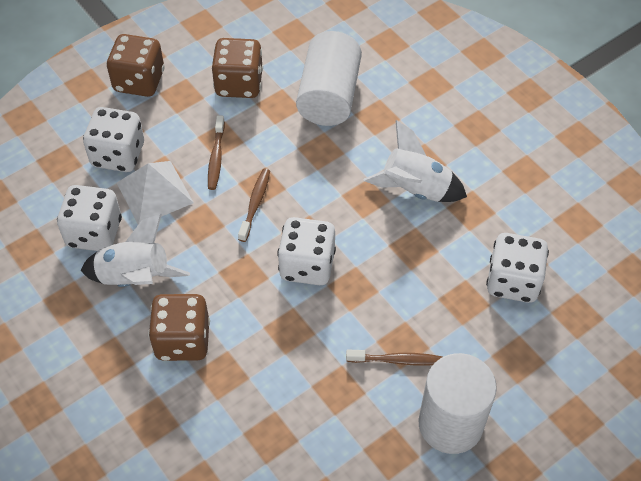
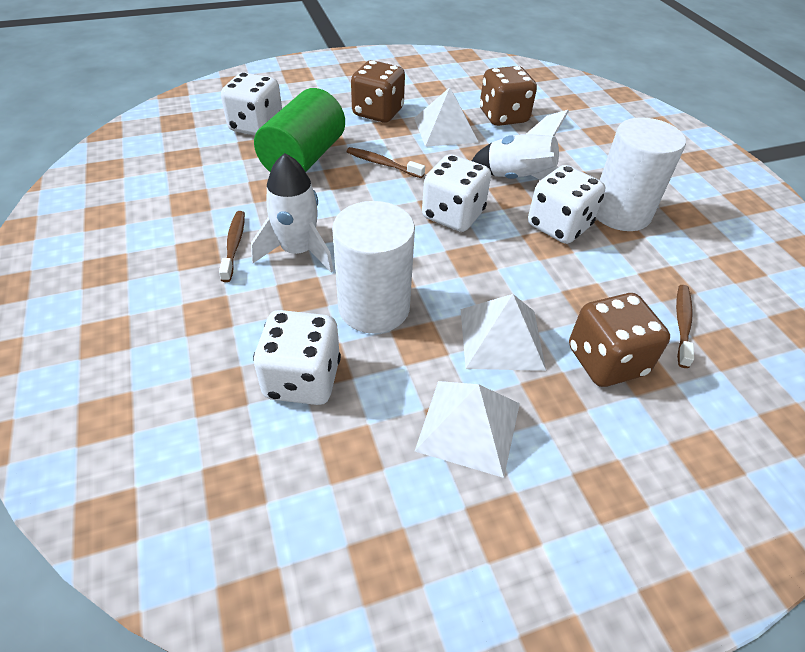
green cylinder: 0 -> 1
white pyramid: 1 -> 3

